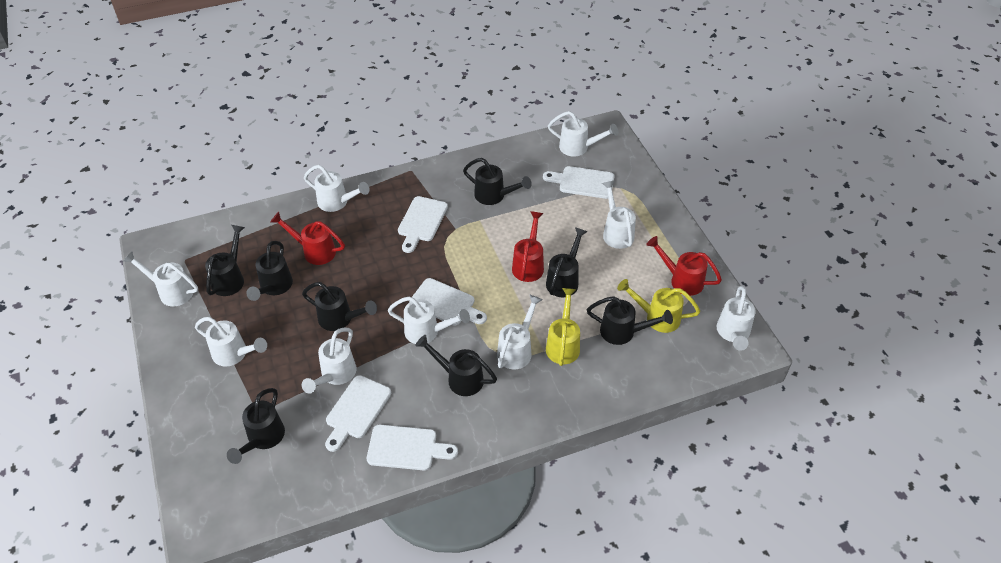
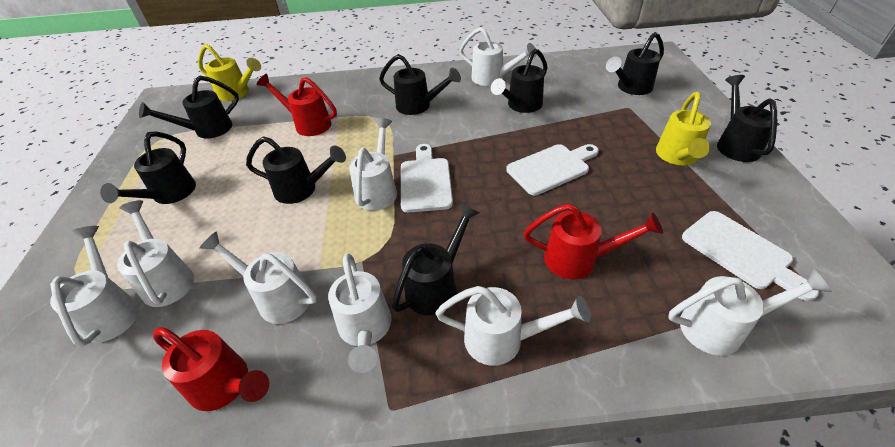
white cutting board: 5 -> 3
white watering can: 9 -> 8

